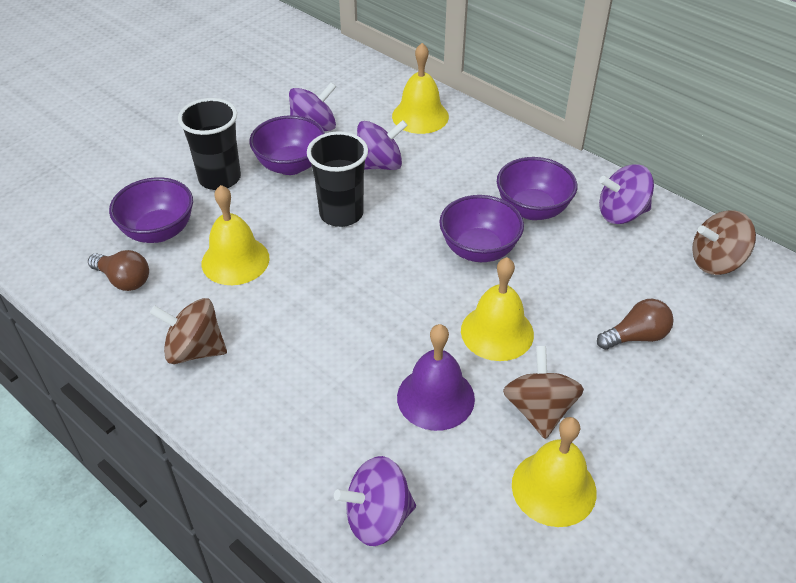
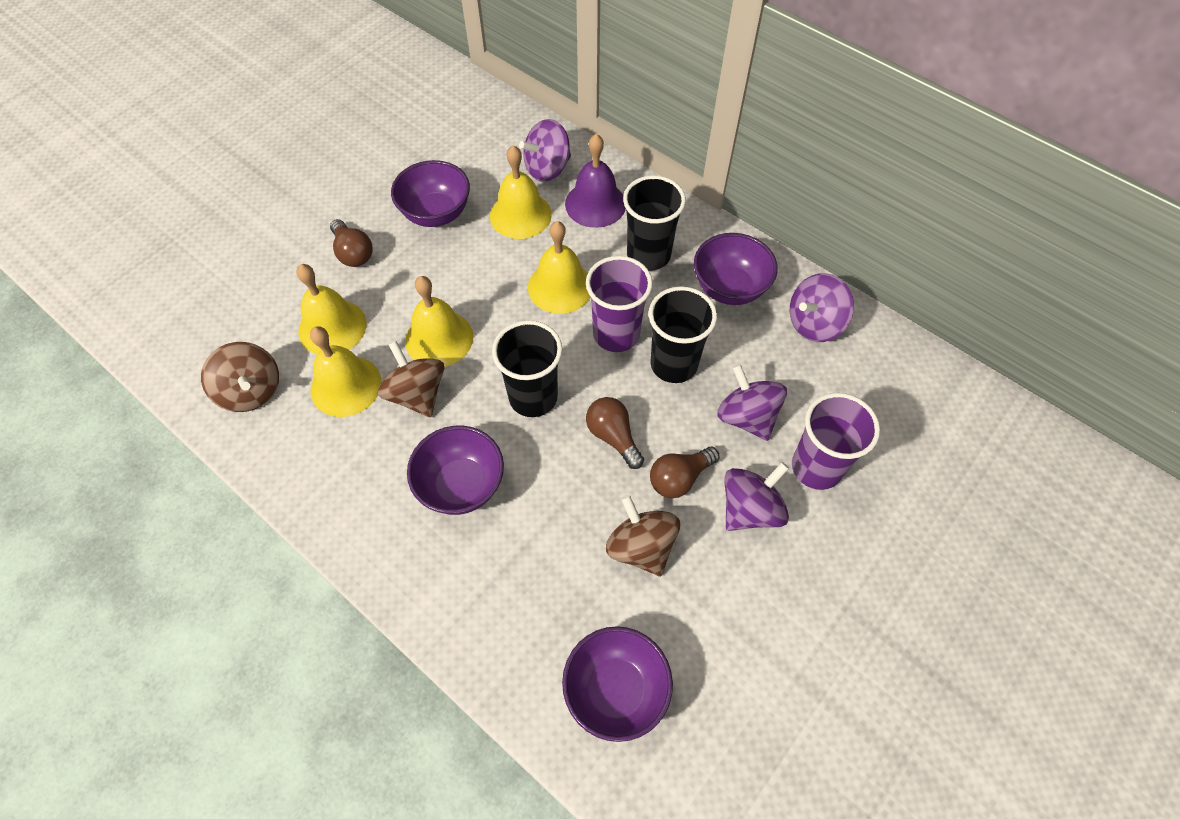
black cup: 2 -> 3
brown light bulb: 2 -> 3
purple cup: 0 -> 2
yellow bell: 4 -> 5

